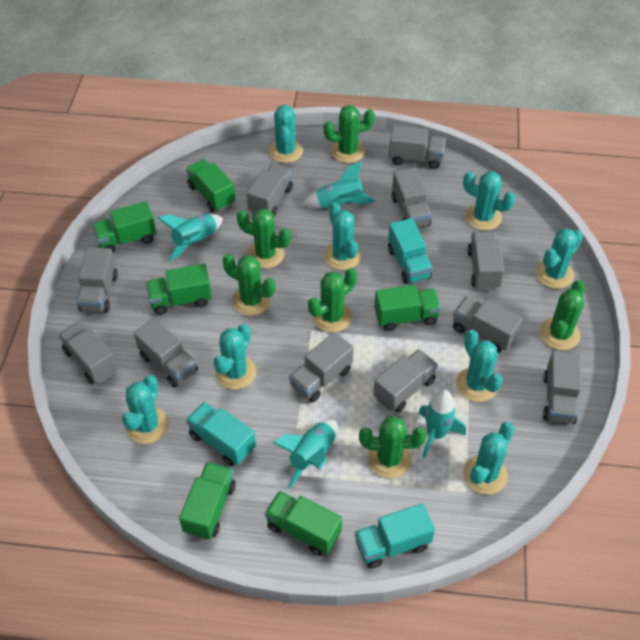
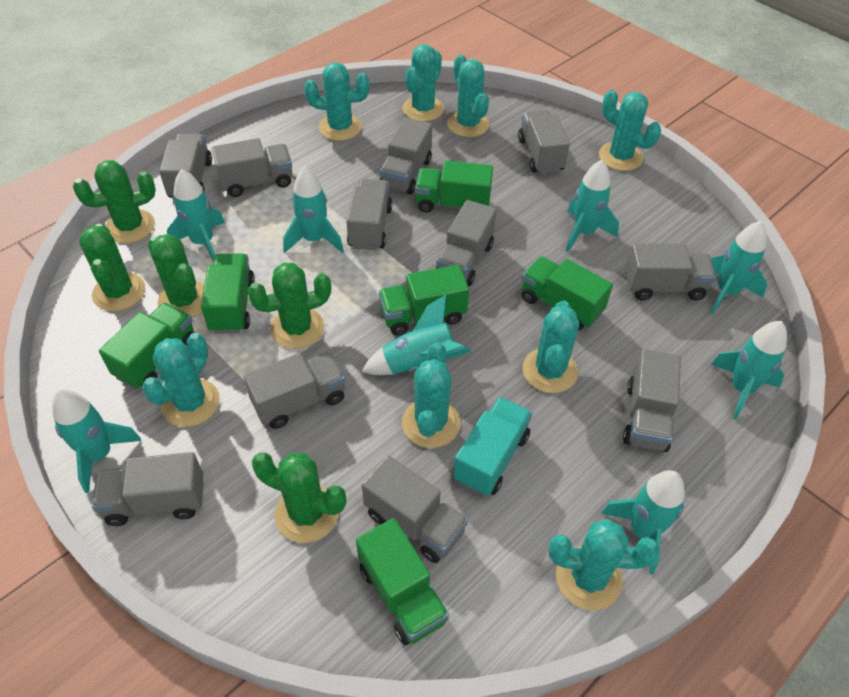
green cactus: 6 -> 5
turquoise rocket: 4 -> 8
turquoise truck: 3 -> 1

